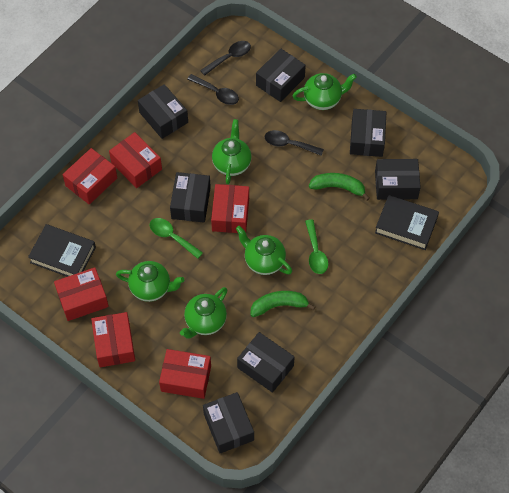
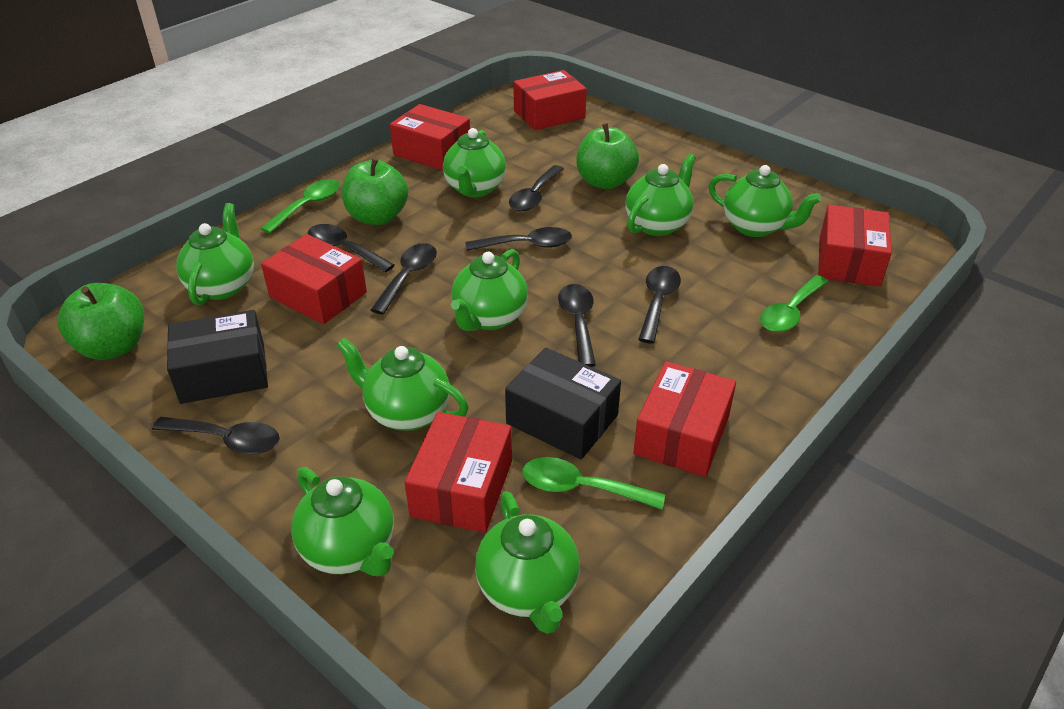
black book: 2 -> 0
black box: 7 -> 2
black spoon: 3 -> 7
green apple: 0 -> 3
green banana: 2 -> 0
green spoon: 2 -> 3
green teapot: 5 -> 8

